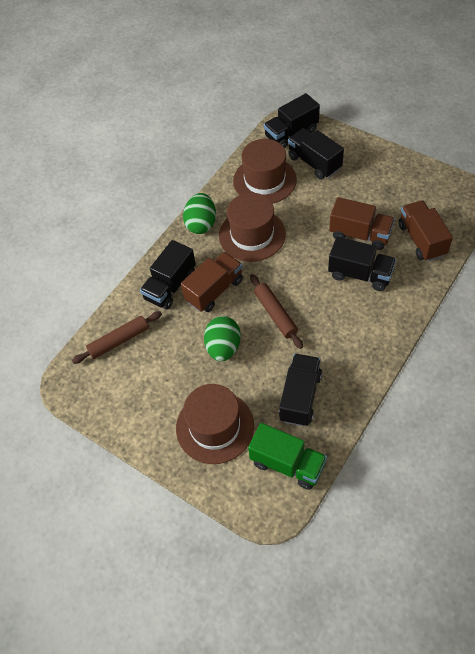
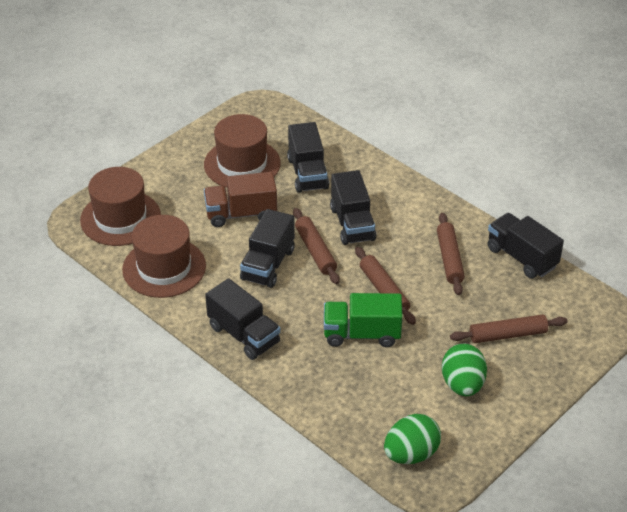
brown rolling pin: 2 -> 4
brown truck: 3 -> 1

